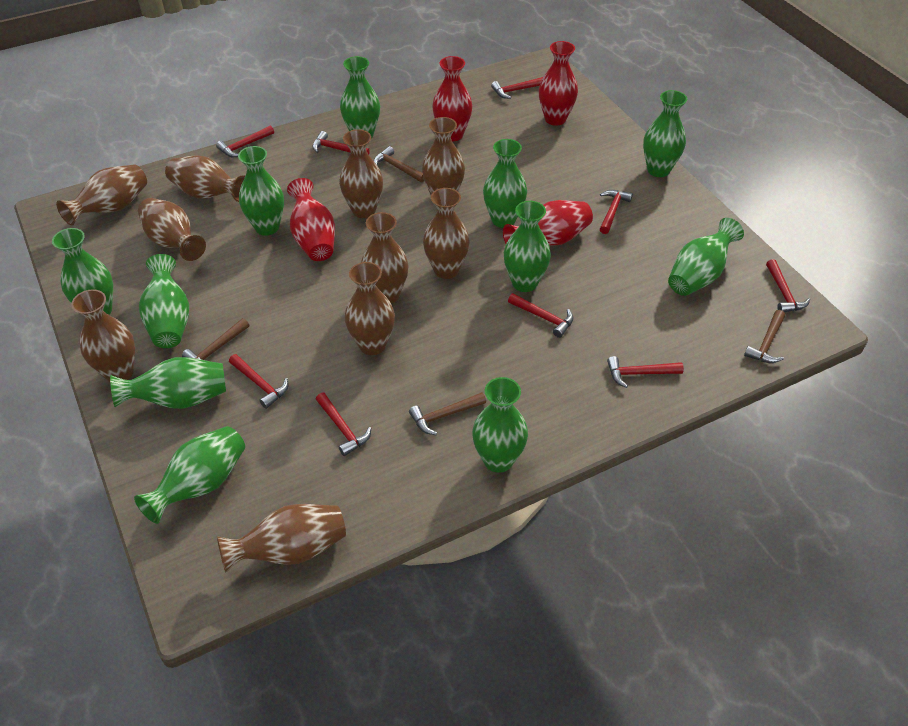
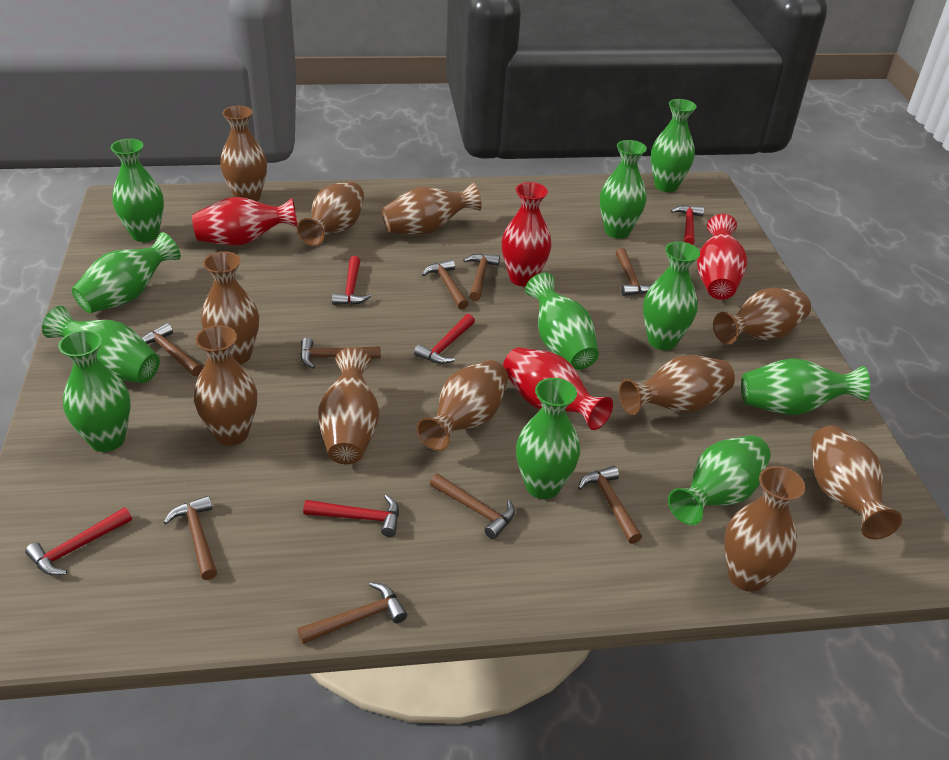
brown hammer: 4 -> 9
brown vase: 10 -> 11
red hammer: 9 -> 5

